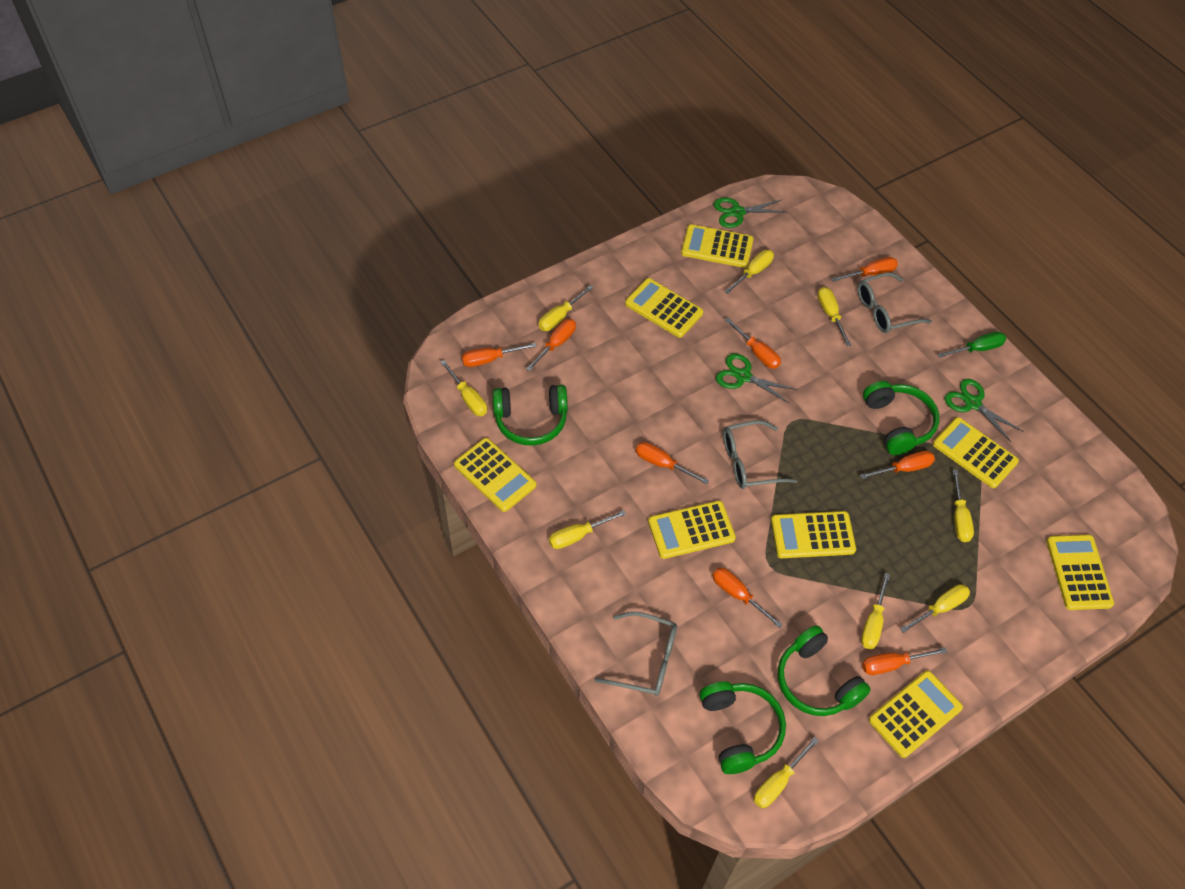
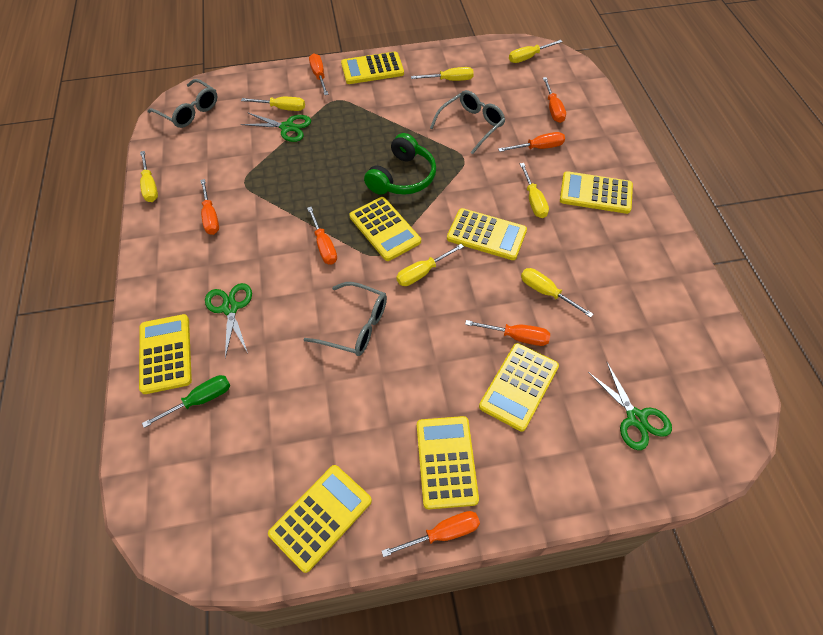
green headphones: 4 -> 1
orange screwdriver: 8 -> 7
yellow screwdriver: 9 -> 7

